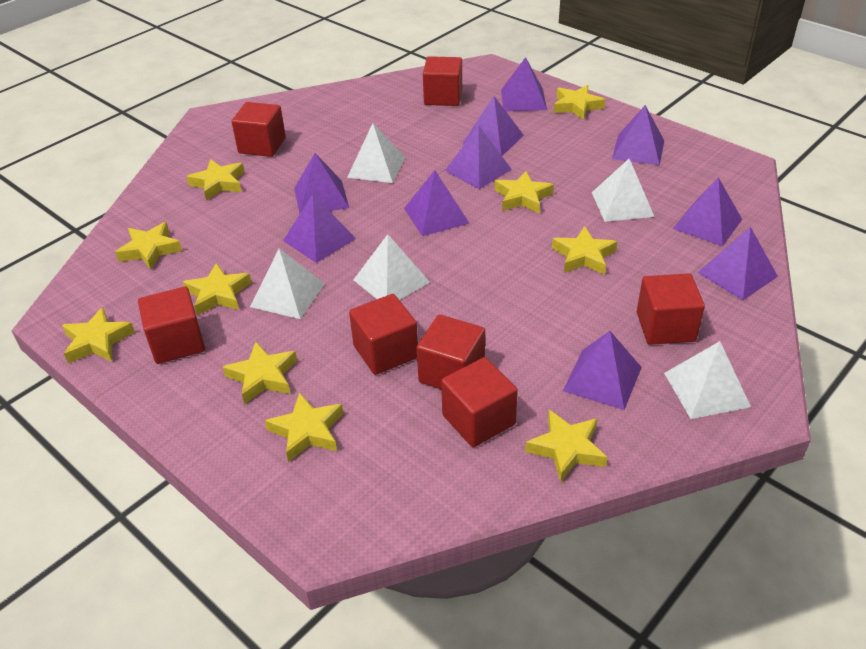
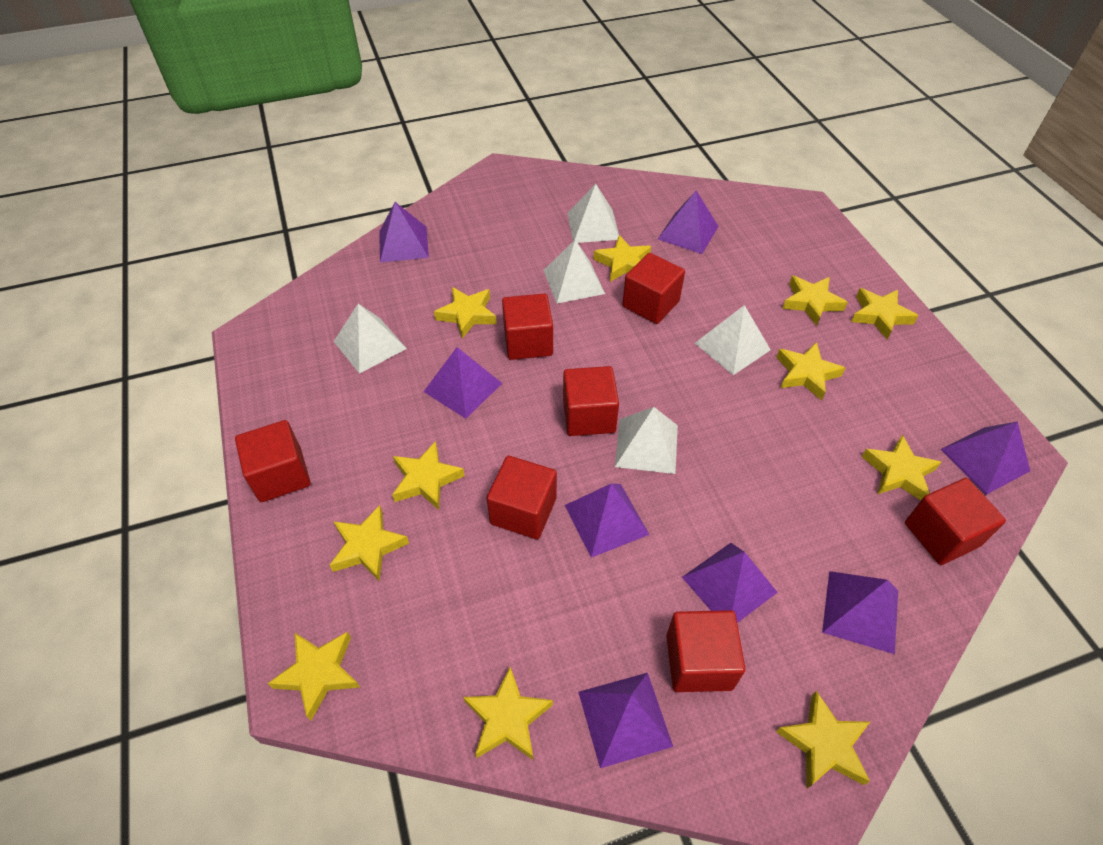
purple pyramid: 10 -> 8
yellow star: 10 -> 11

